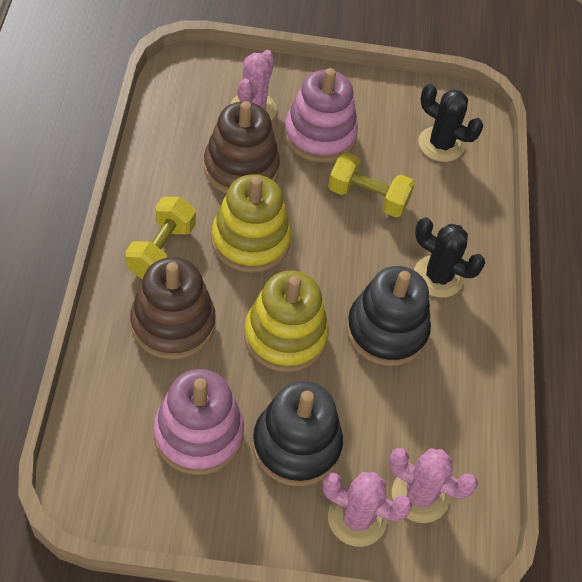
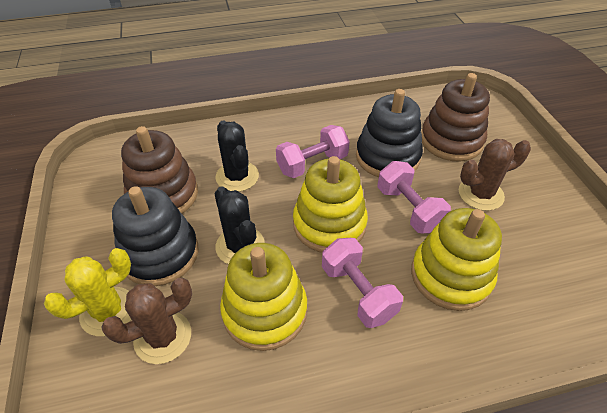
brown cactus: 0 -> 2
pink cactus: 3 -> 0
pink dumbbell: 0 -> 3
pink stacking toy: 2 -> 0
yellow cactus: 0 -> 1
yellow dumbbell: 2 -> 0
yellow stacking toy: 2 -> 3

